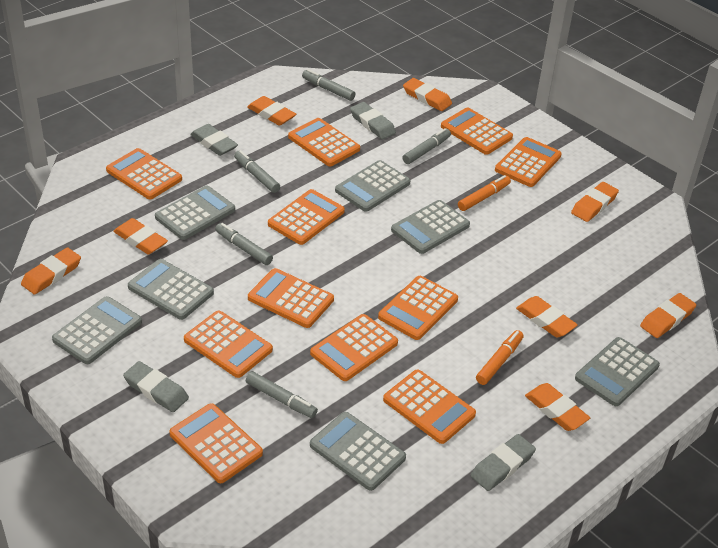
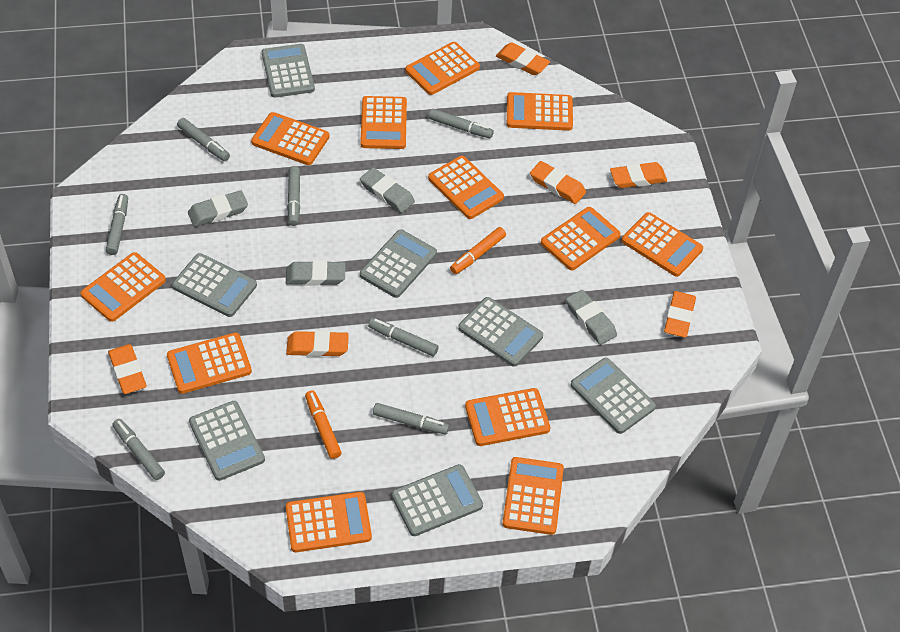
grey marker: 5 -> 7
orange calculator: 11 -> 12
orange eraser: 8 -> 6

